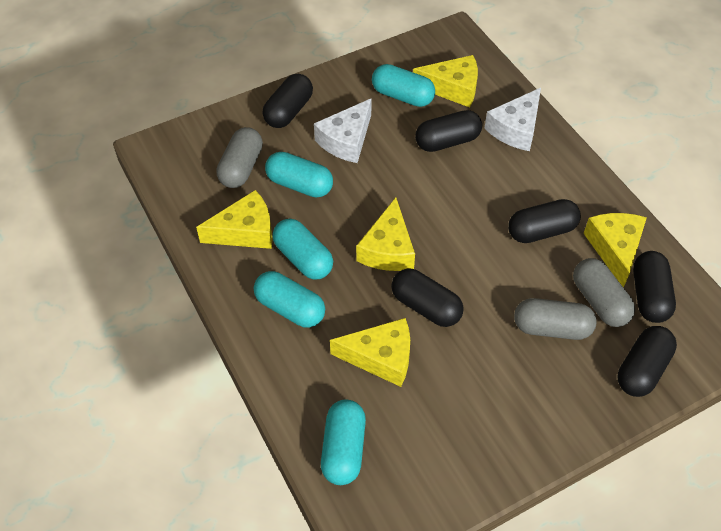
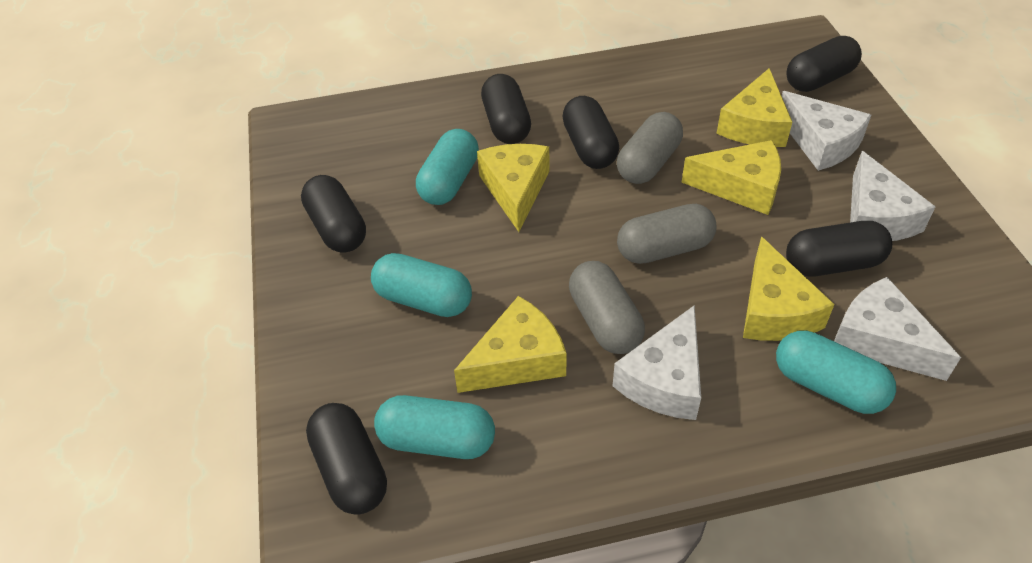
turquoise capsule: 5 -> 4
white cheese: 2 -> 4

